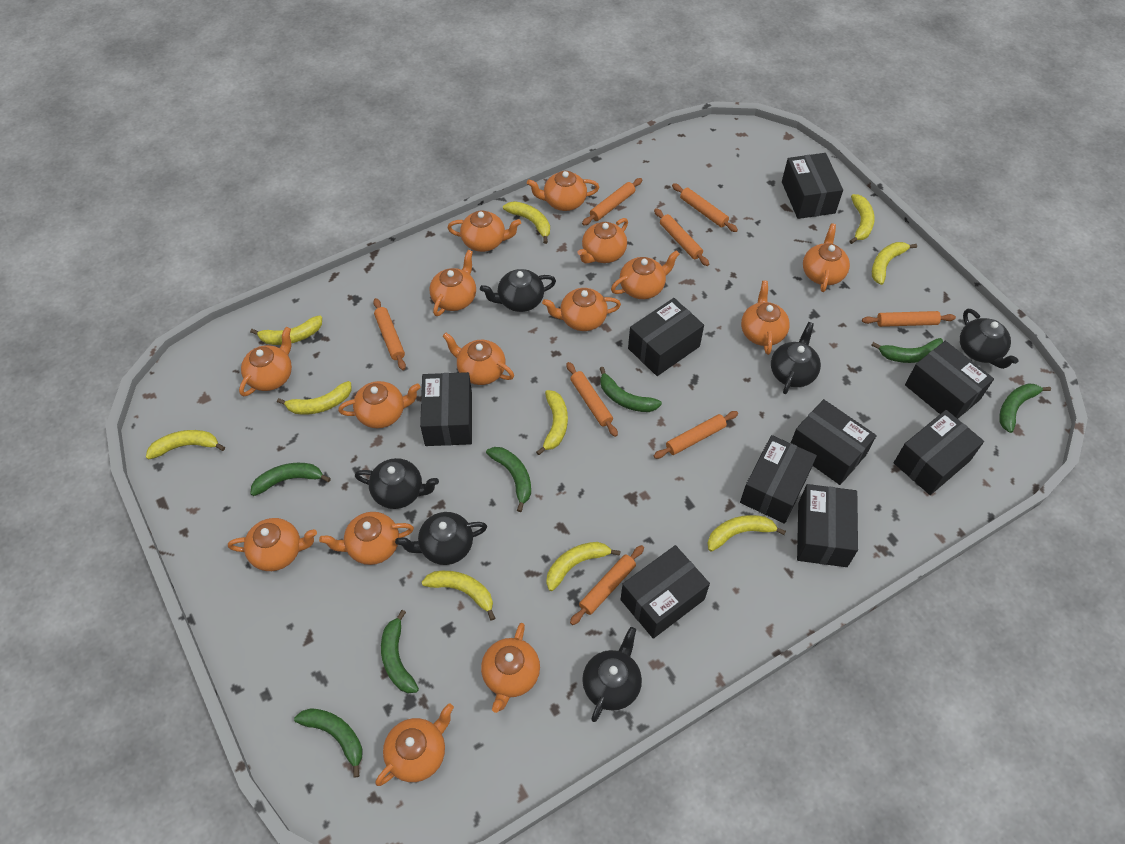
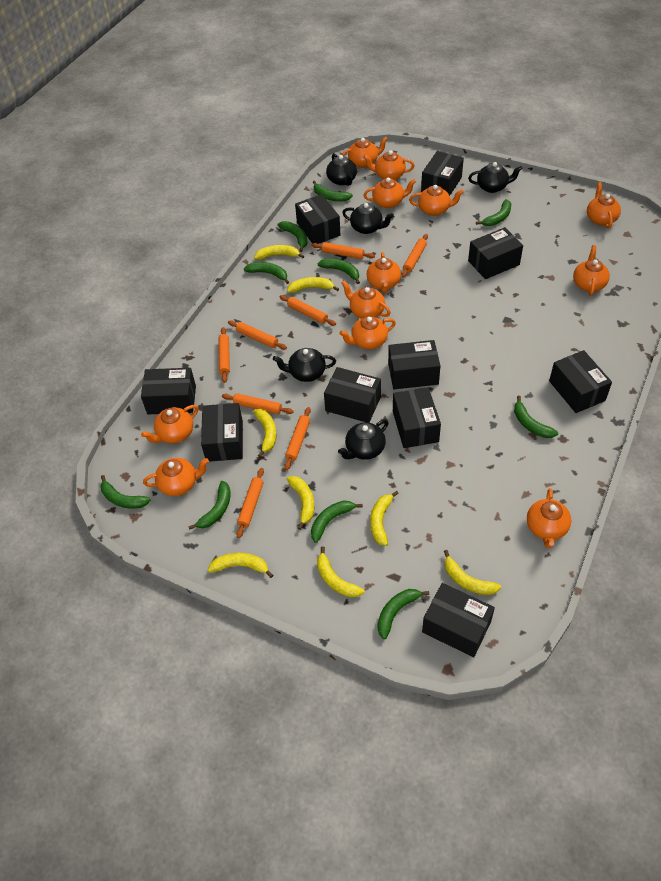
black box: 9 -> 10
black teapot: 6 -> 5
green banana: 7 -> 10
orange teapot: 15 -> 12
yellow banana: 10 -> 8

